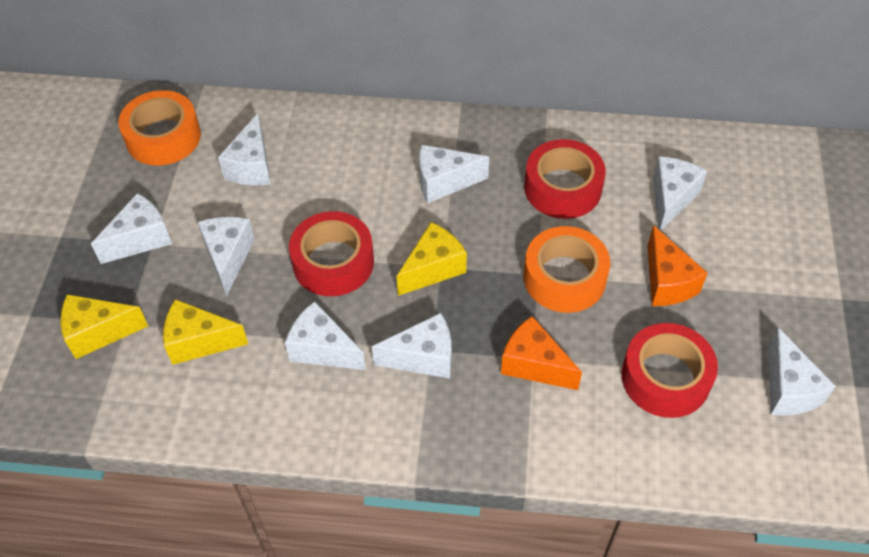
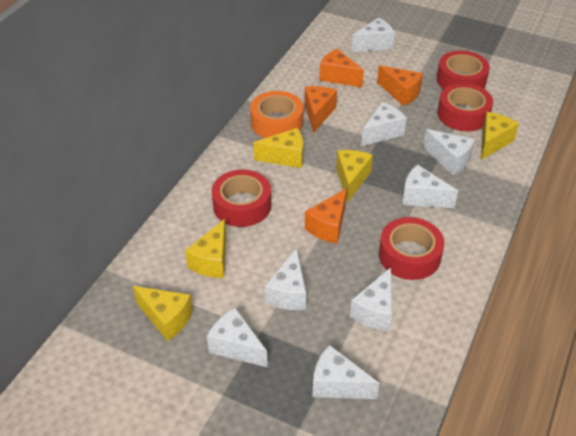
orange cheese: 2 -> 4
orange tape: 2 -> 1
red tape: 3 -> 4
yellow cheese: 3 -> 5

